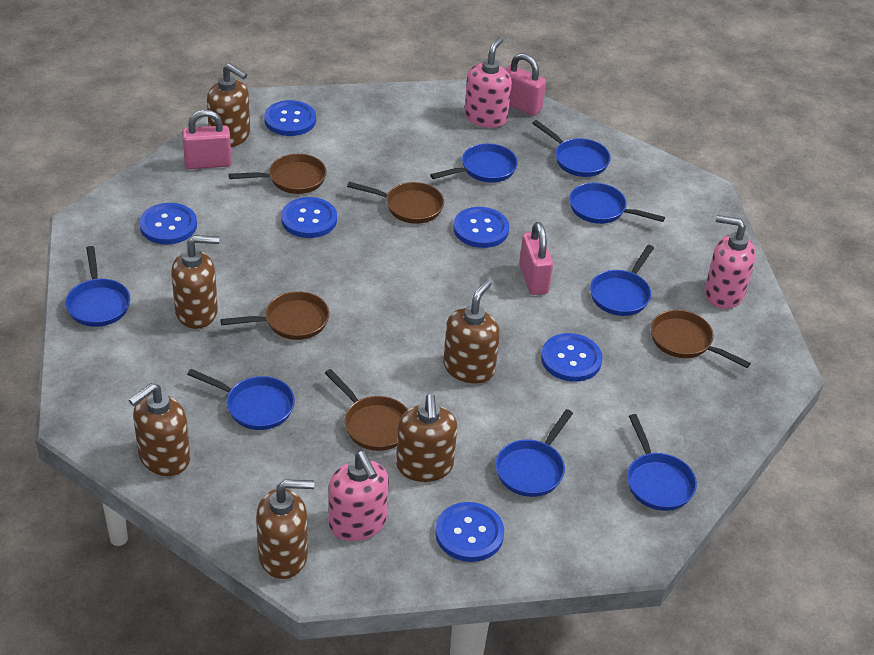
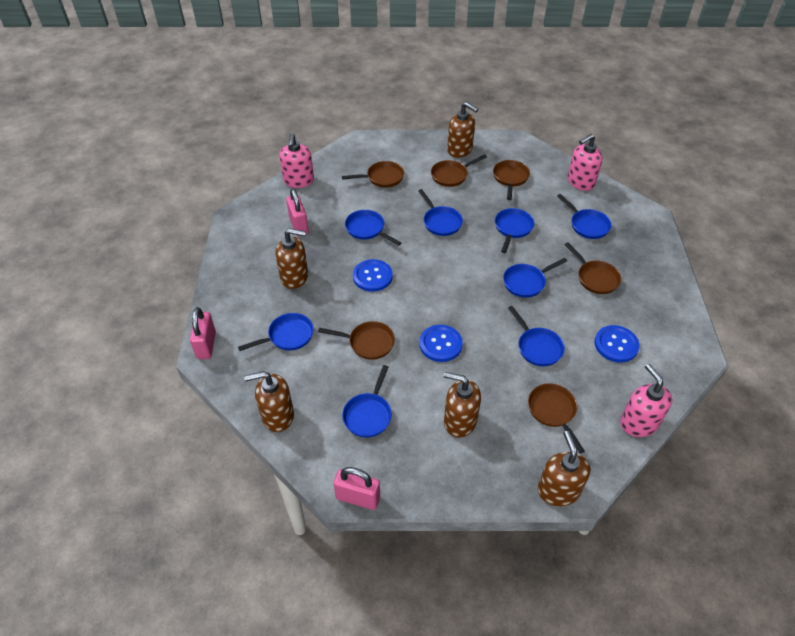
blue button: 6 -> 3
brown pan: 5 -> 6
brown soap dispenser: 6 -> 5

